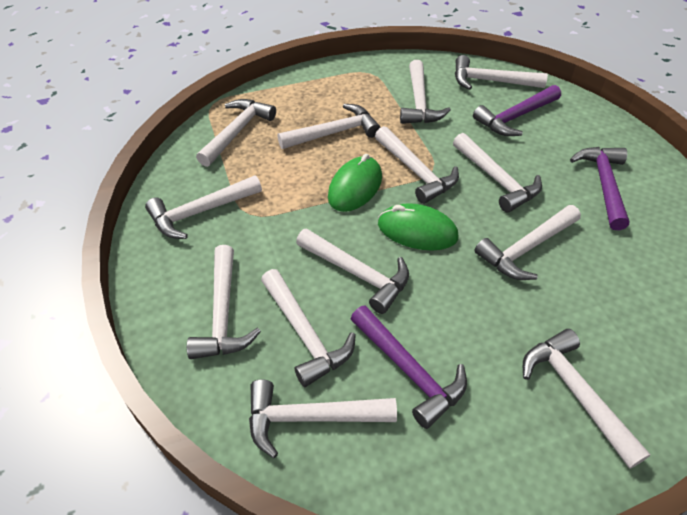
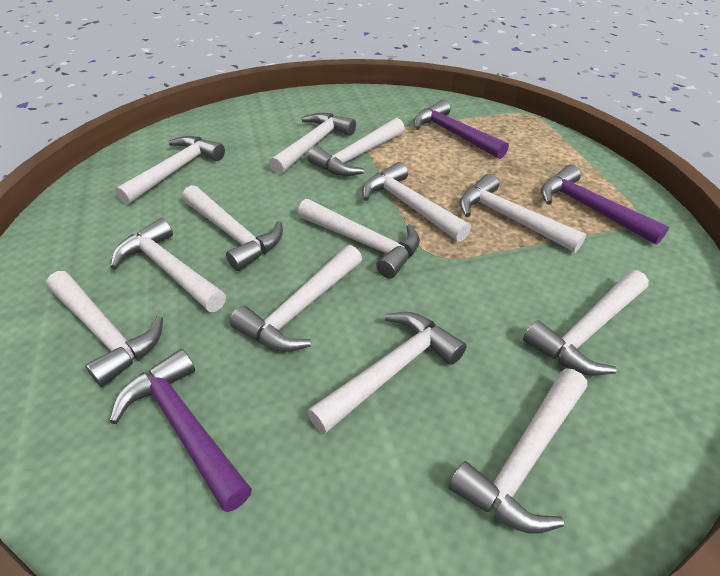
green mouse: 2 -> 0

